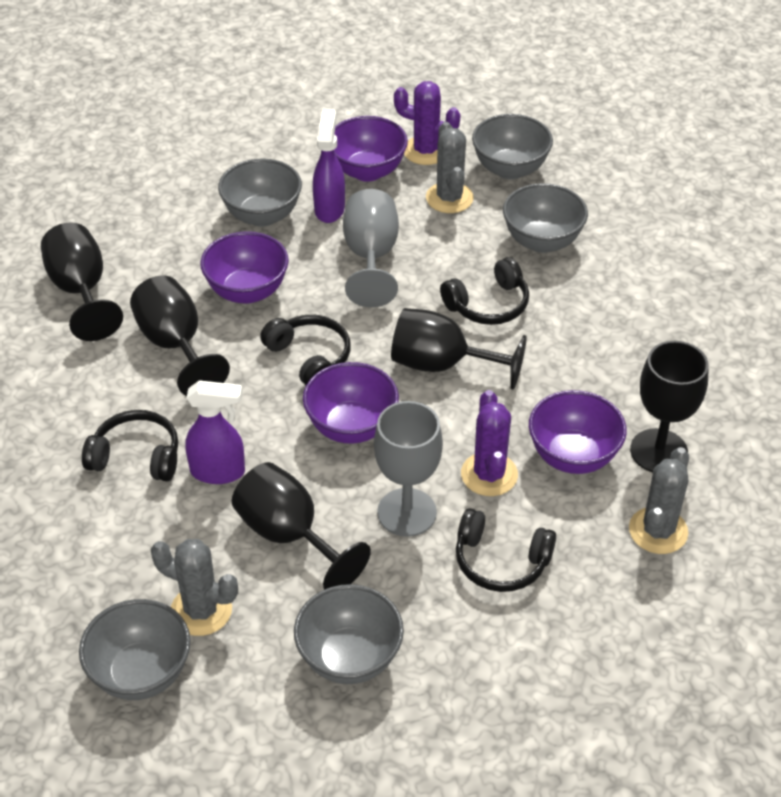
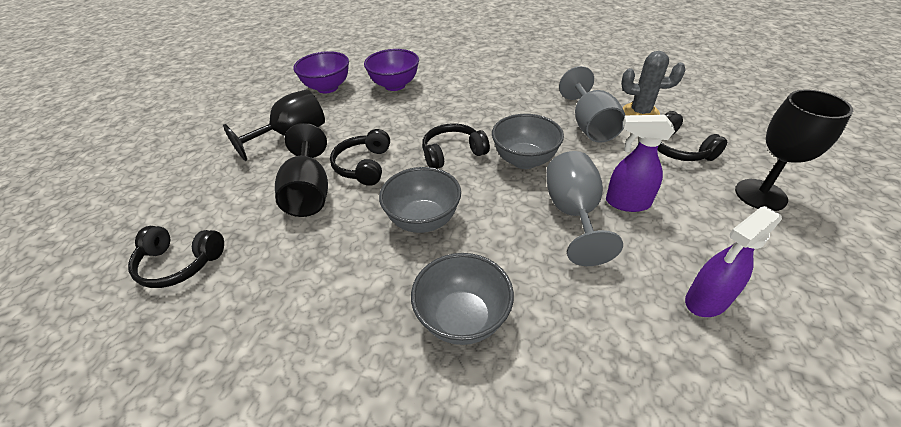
black goblet: 5 -> 3
grey bowl: 5 -> 3
grey cactus: 3 -> 1
purple bowl: 4 -> 2
purple cactus: 2 -> 0

